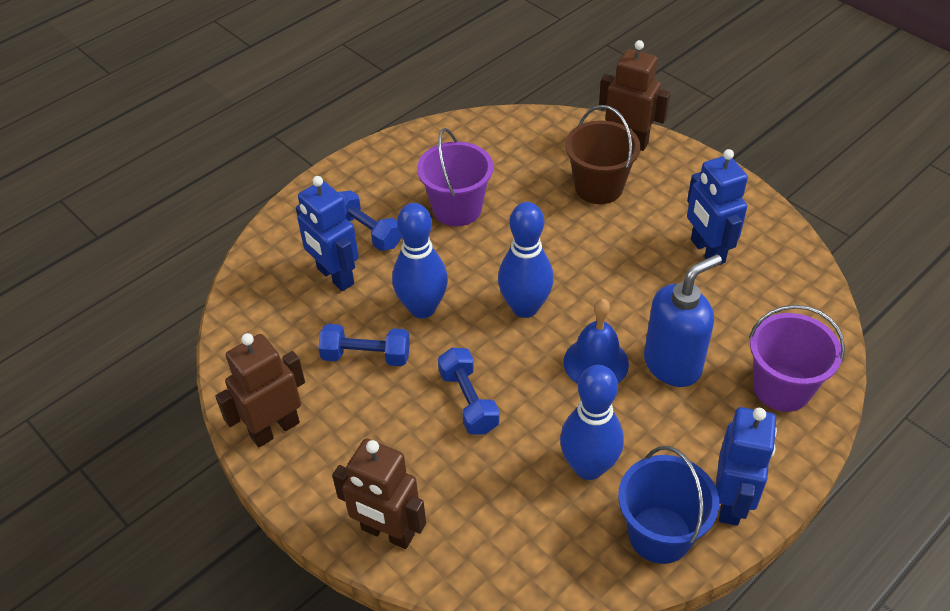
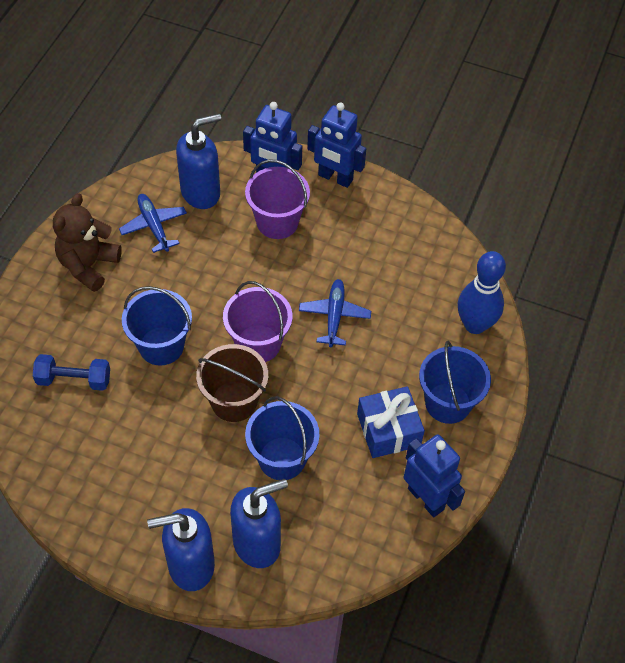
blue bell: 1 -> 0
blue bowling pin: 3 -> 1
blue bucket: 1 -> 3
blue dumbbell: 3 -> 1
blue gift: 0 -> 1
blue plane: 0 -> 2
blue soap dispenser: 1 -> 3
brown robot: 3 -> 0
brown teddy bear: 0 -> 1

